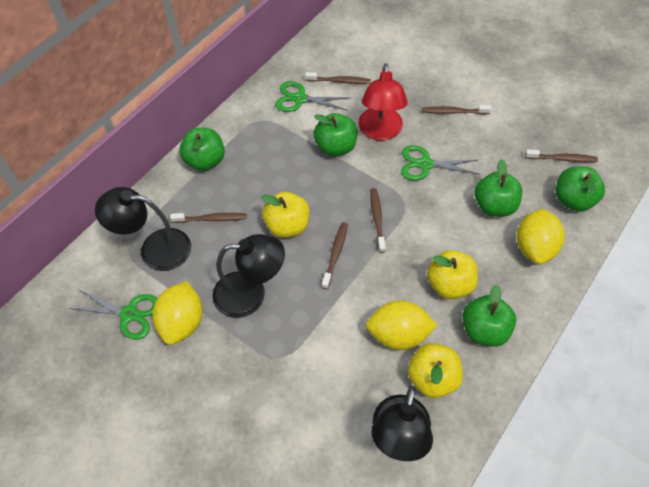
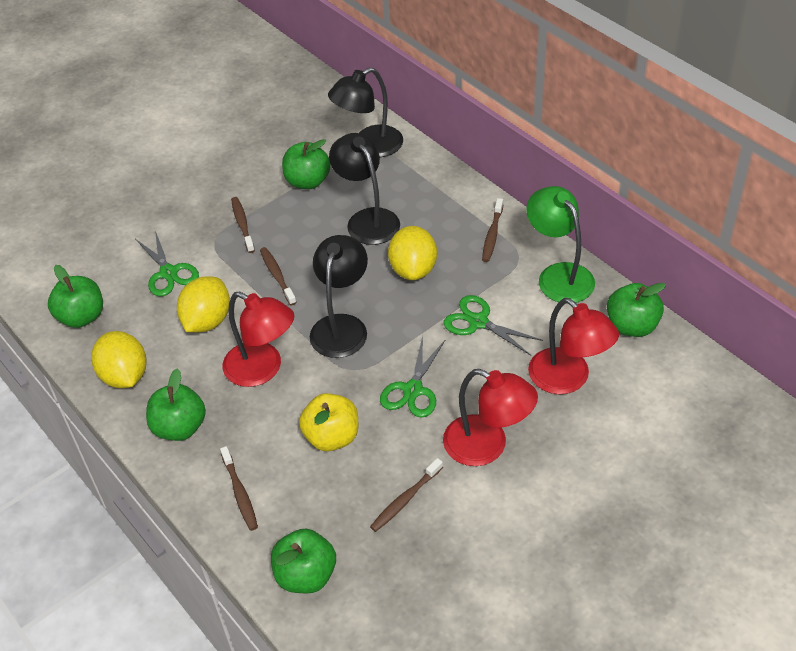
brown toothbrush: 6 -> 5
green lamp: 0 -> 1
red lamp: 1 -> 3
yellow apple: 3 -> 1

